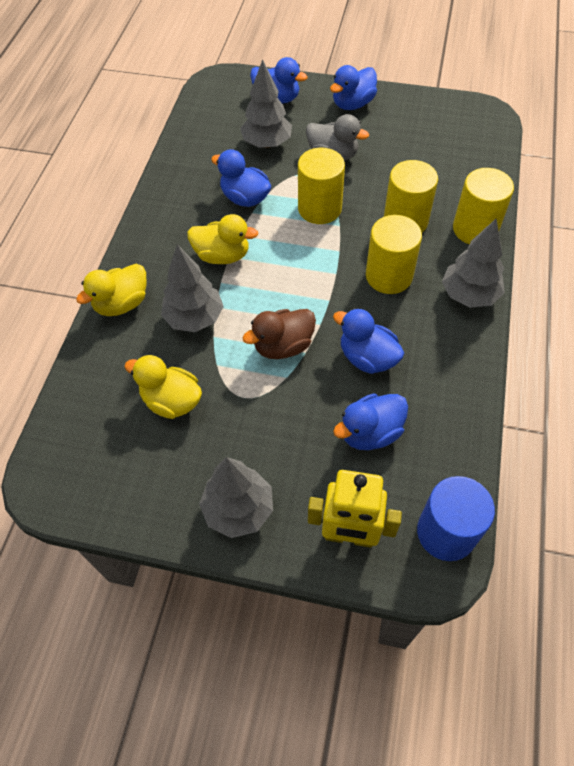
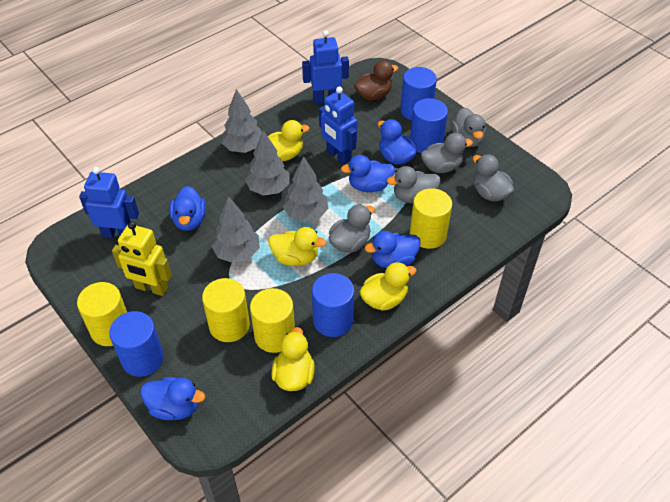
blue cylinder: 1 -> 4
blue robot: 0 -> 3
grey duck: 1 -> 5
yellow duck: 3 -> 4

